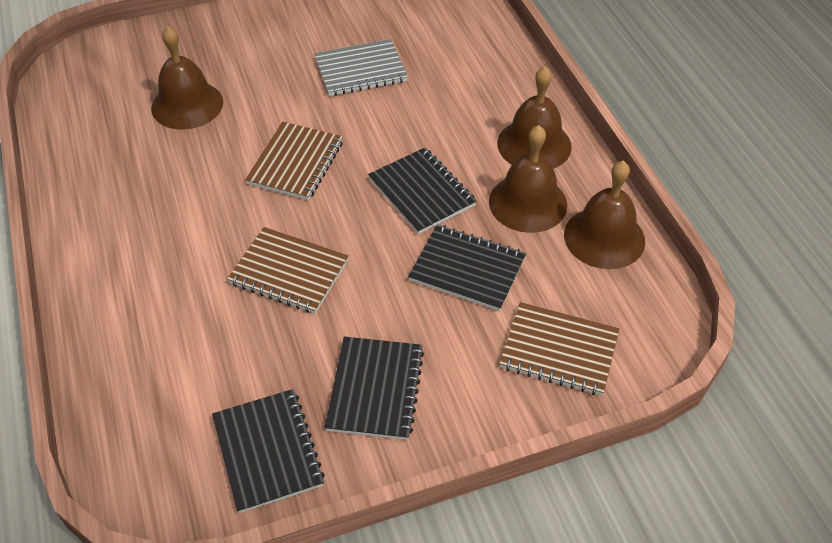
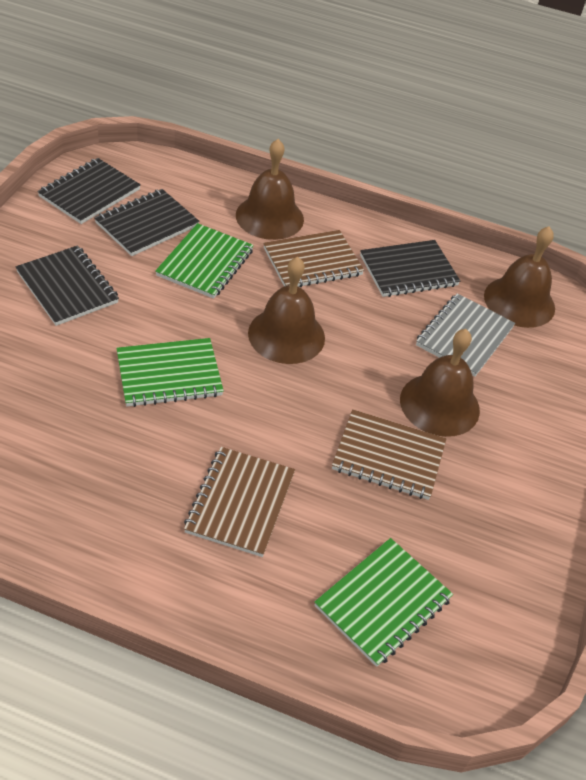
green notebook: 0 -> 3

